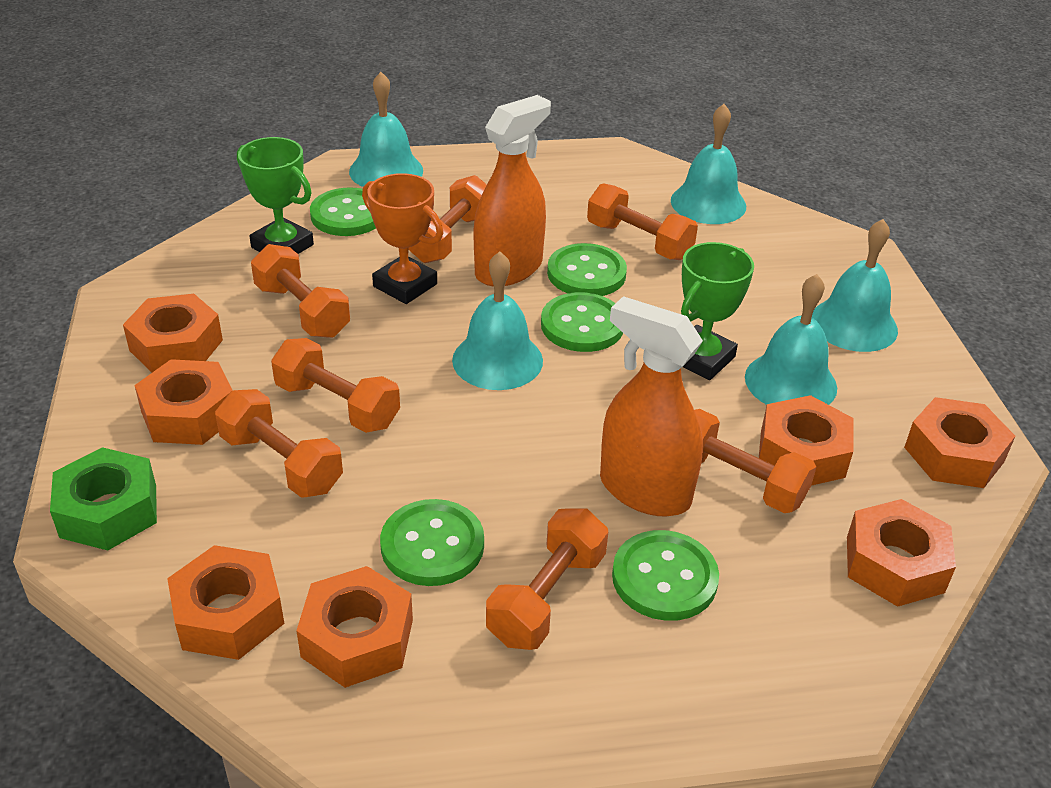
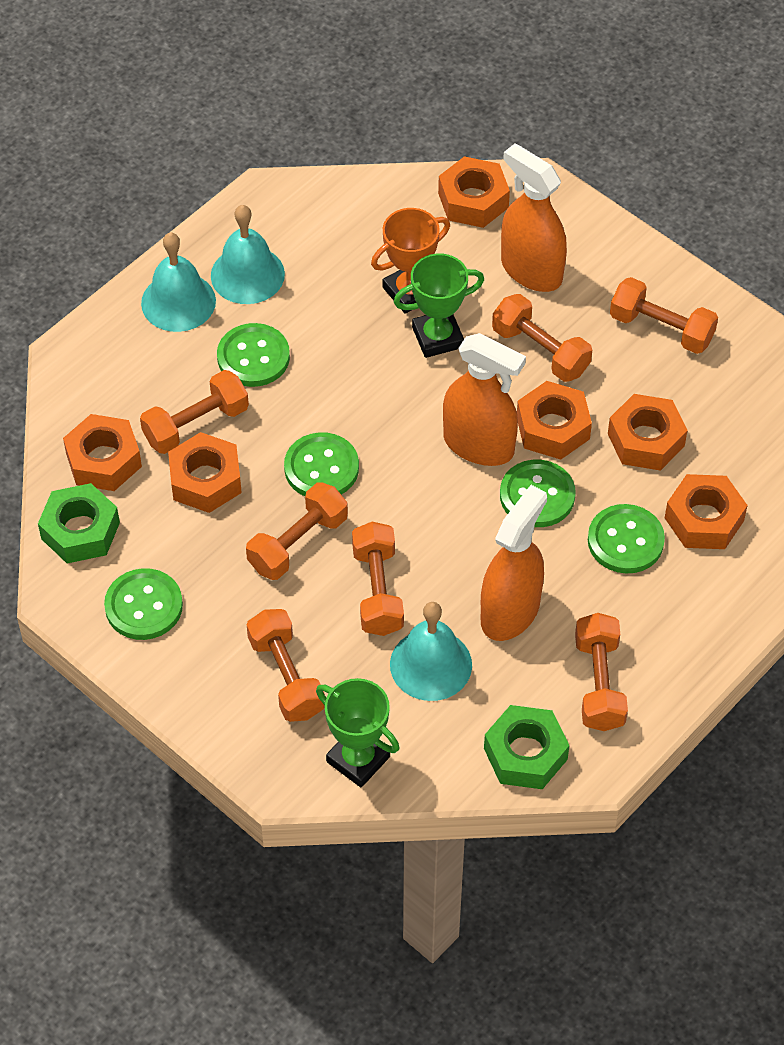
green nut: 1 -> 2
orange nut: 7 -> 6
orange spray bottle: 2 -> 3
turquoise bell: 5 -> 3

